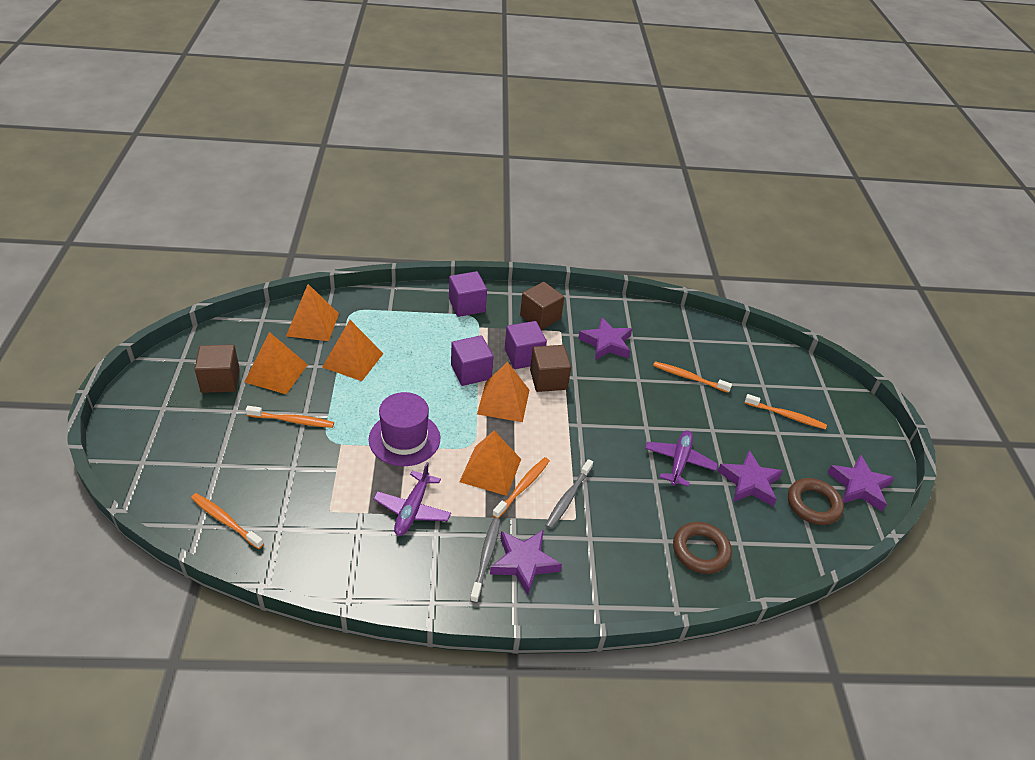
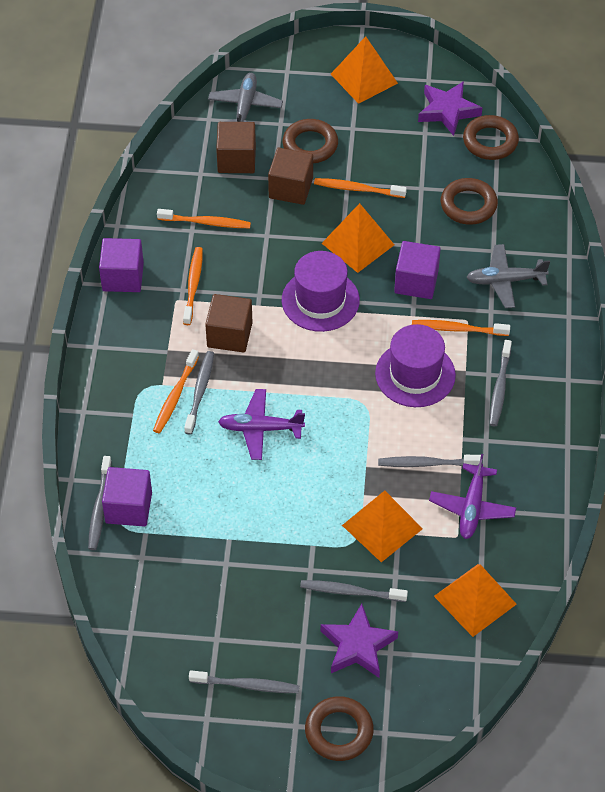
brown ring: 2 -> 4
grey plane: 0 -> 2
grey toothbrush: 2 -> 6
orange pyramid: 5 -> 4
purple hat: 1 -> 2
purple star: 4 -> 2

